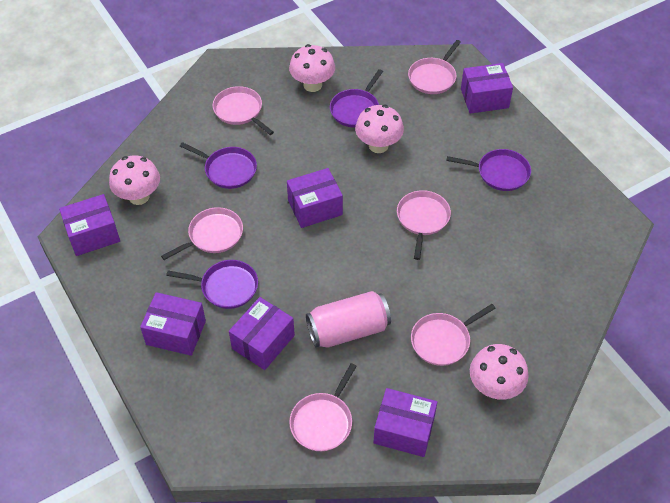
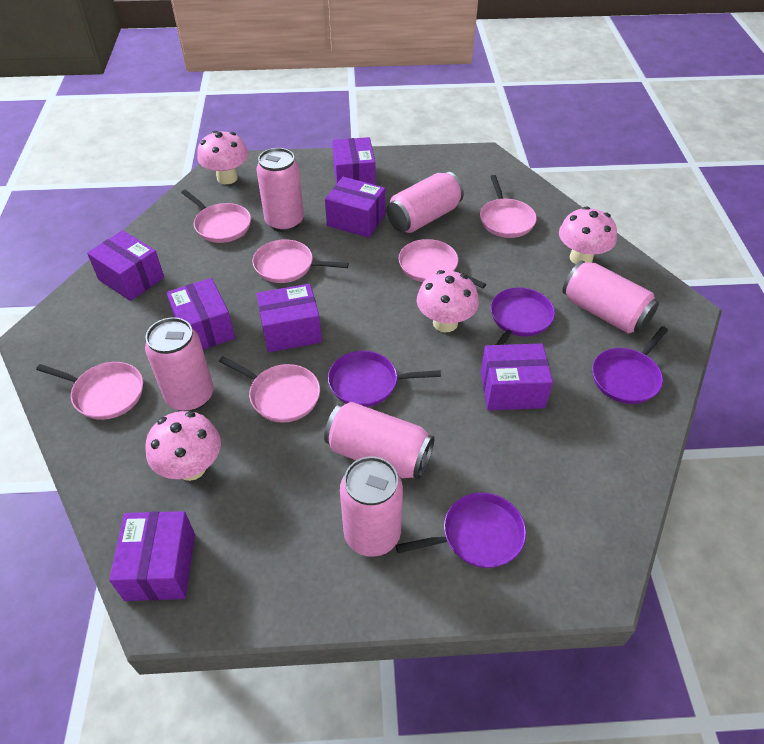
pink can: 1 -> 6
purple box: 6 -> 7

